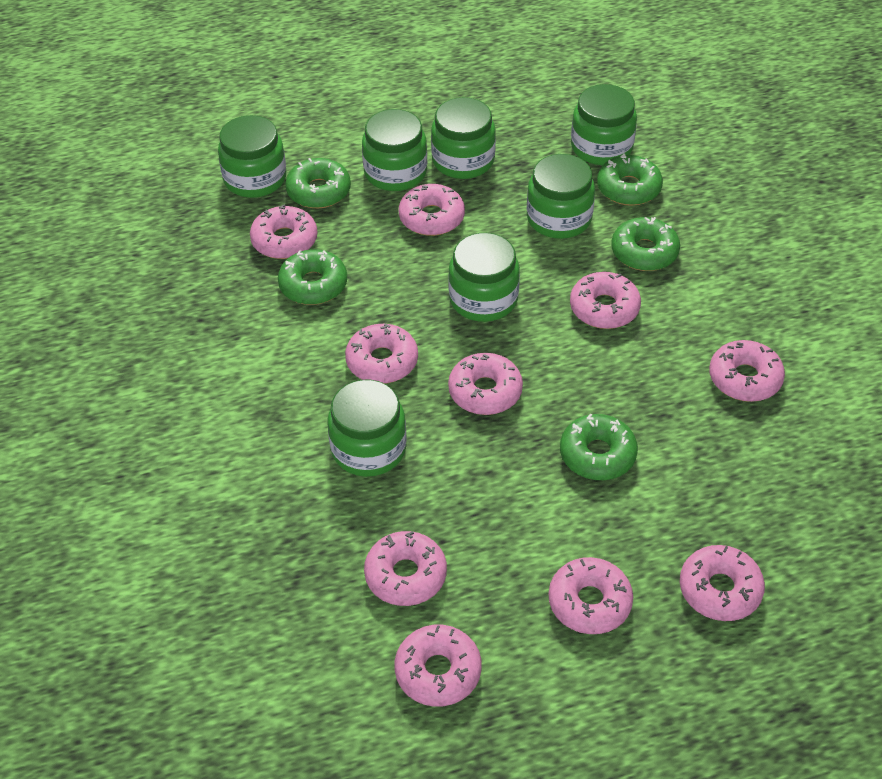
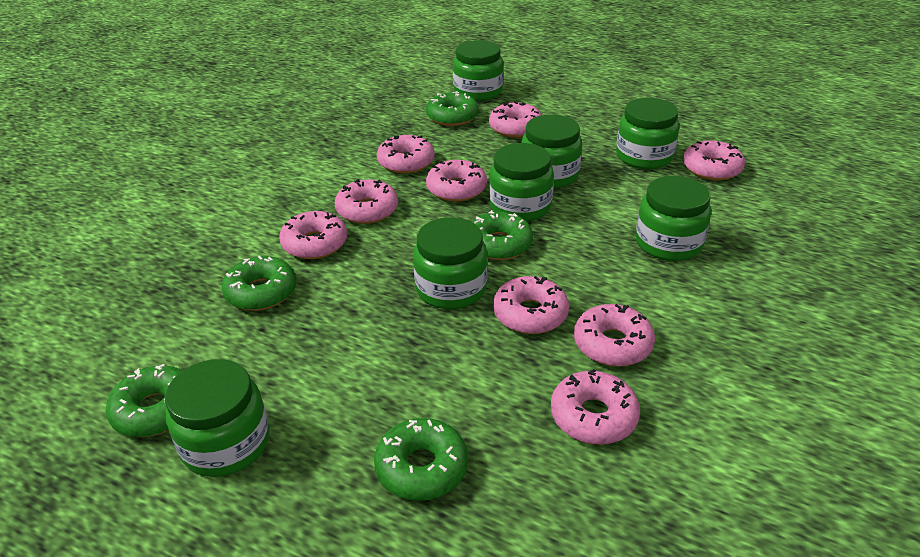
pink donut: 10 -> 9

